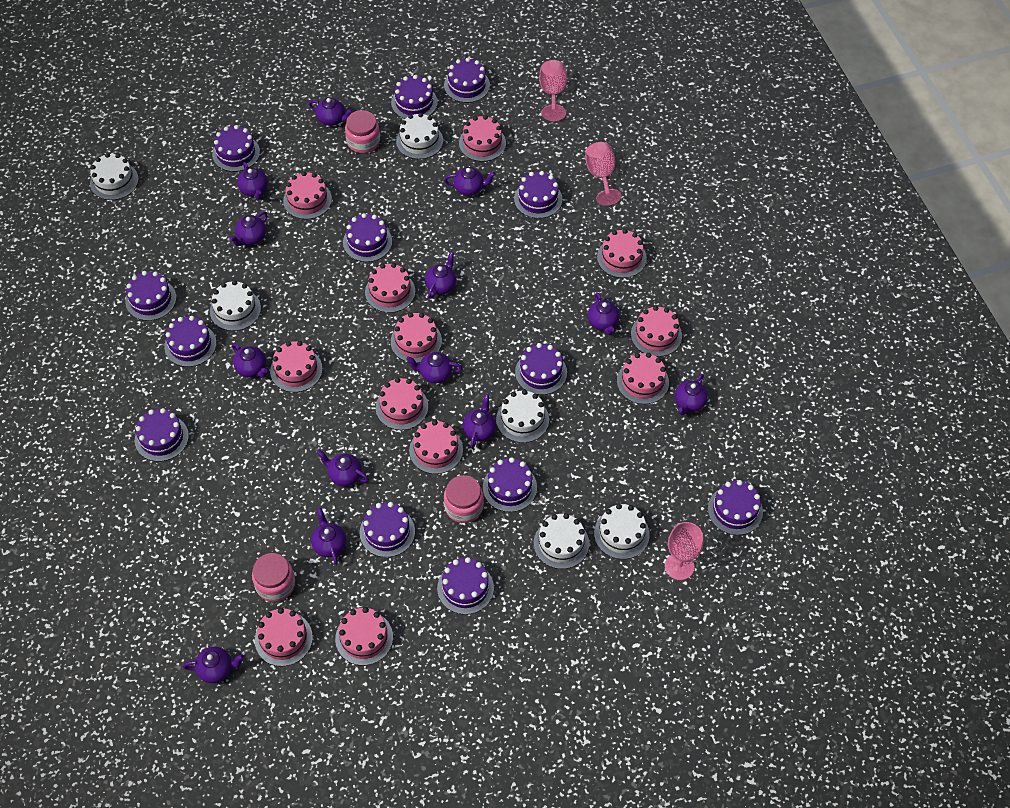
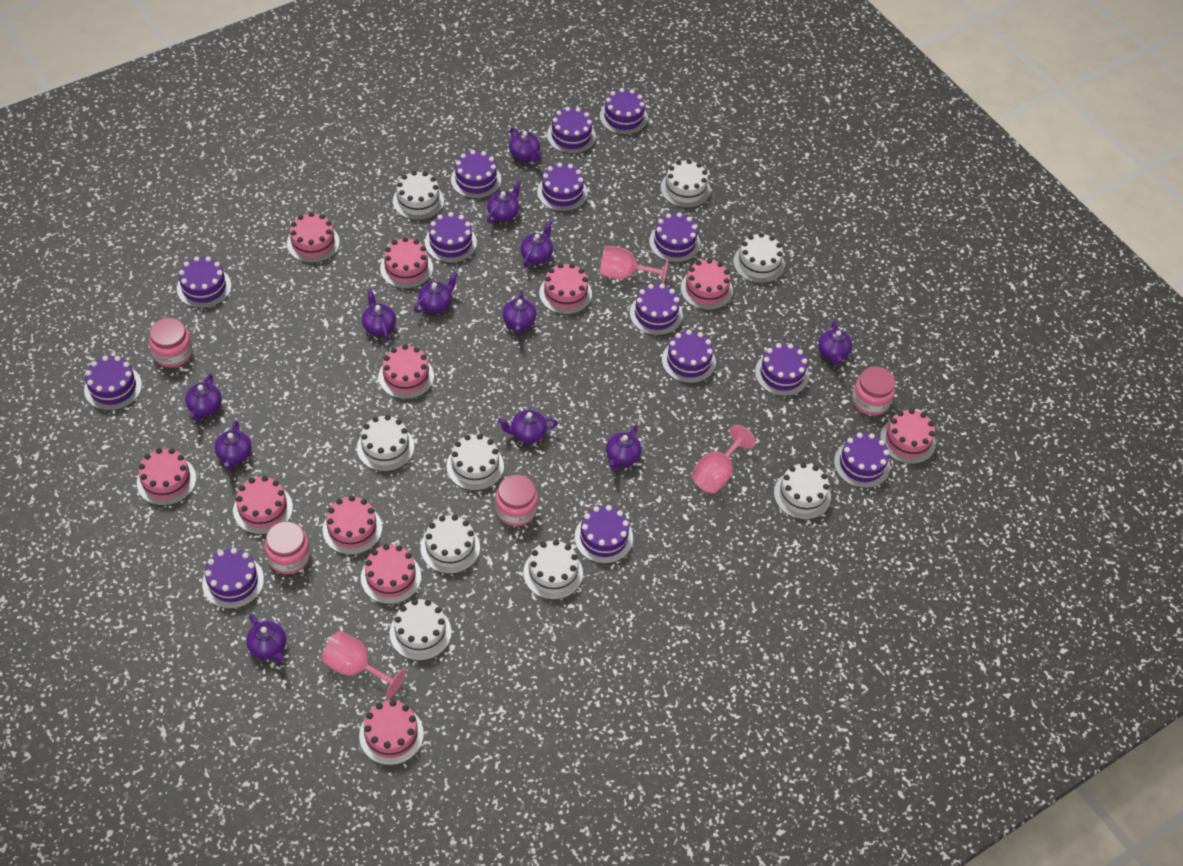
pink cake: 12 -> 11
pink jar: 3 -> 4
purple cake: 13 -> 14
purple teapot: 13 -> 12
white cake: 6 -> 9

